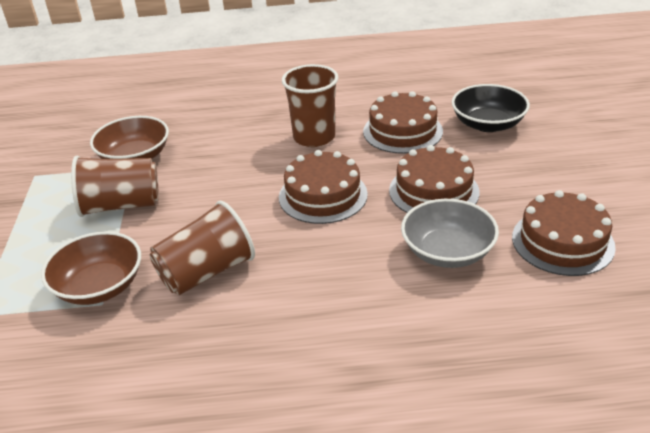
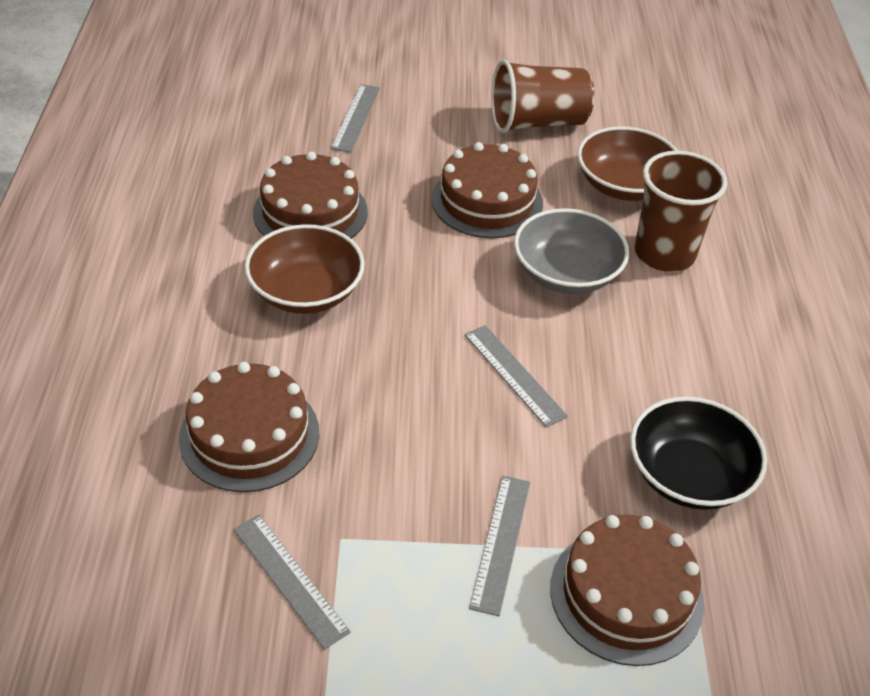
brown cup: 3 -> 2
grey ruler: 0 -> 4

